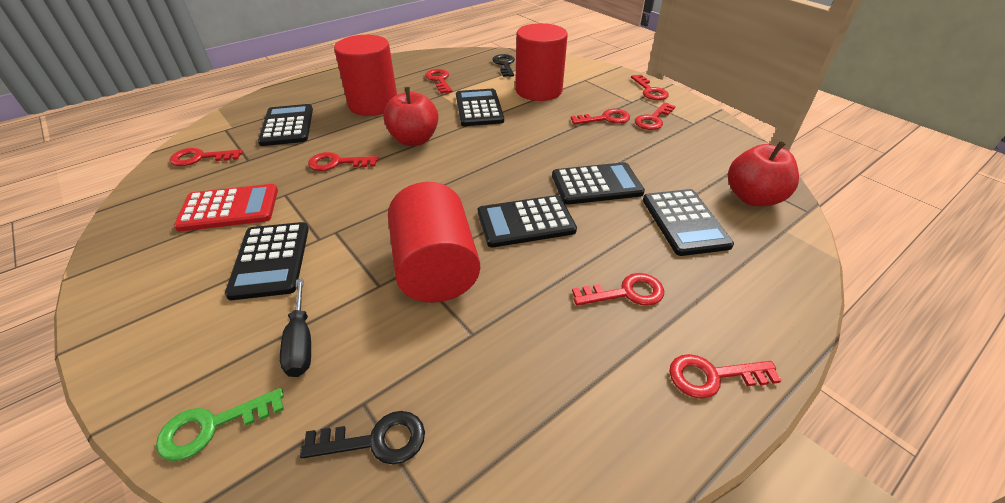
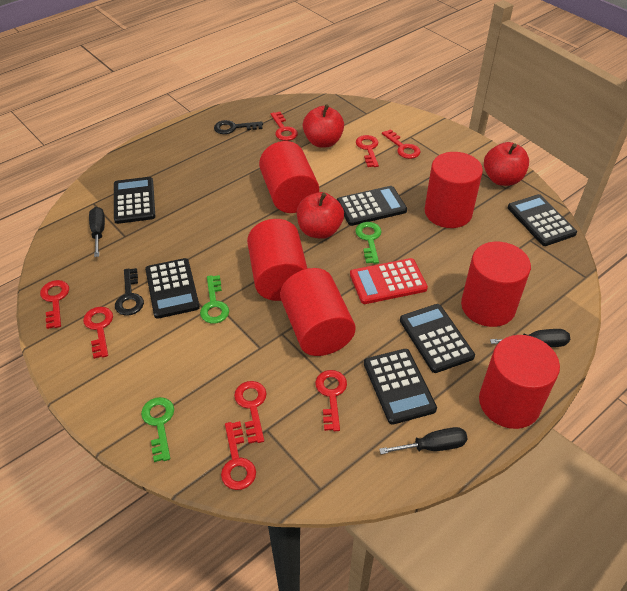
black screwdriver: 1 -> 3
green key: 1 -> 3
red apple: 2 -> 3
red cylinder: 3 -> 6

